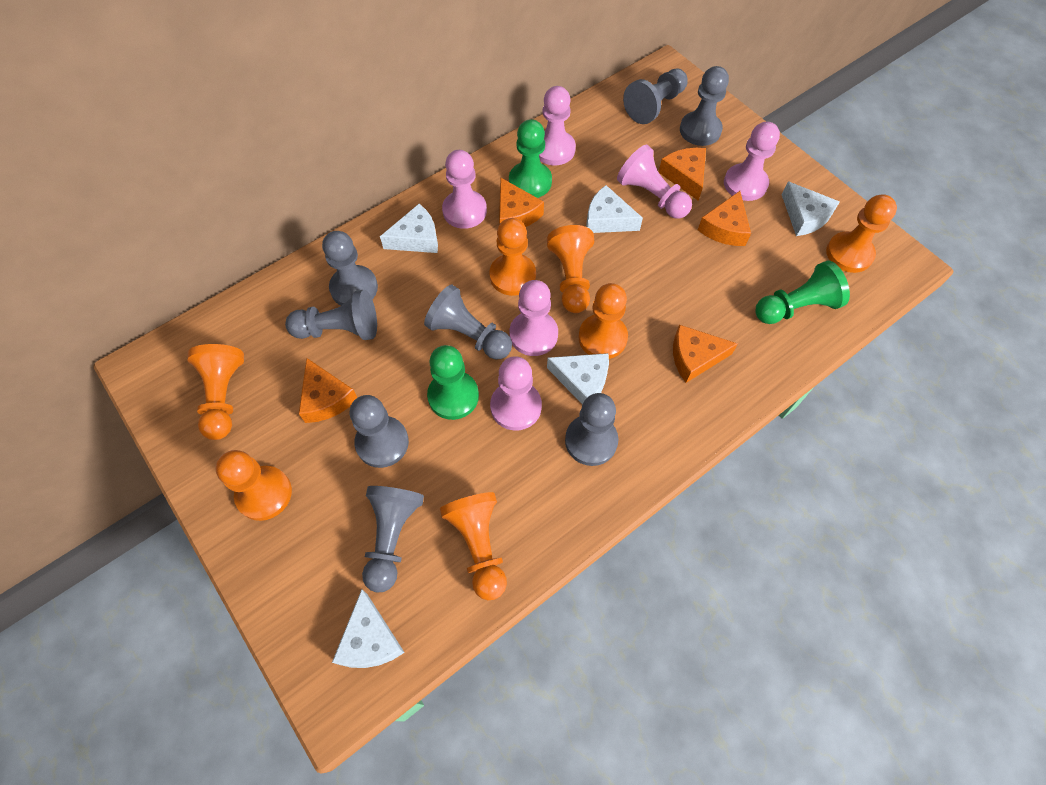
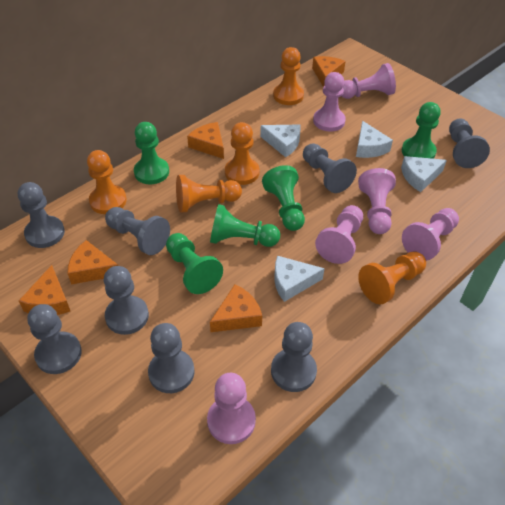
green pawn: 3 -> 5
orange pawn: 7 -> 5
white cheese: 5 -> 4

